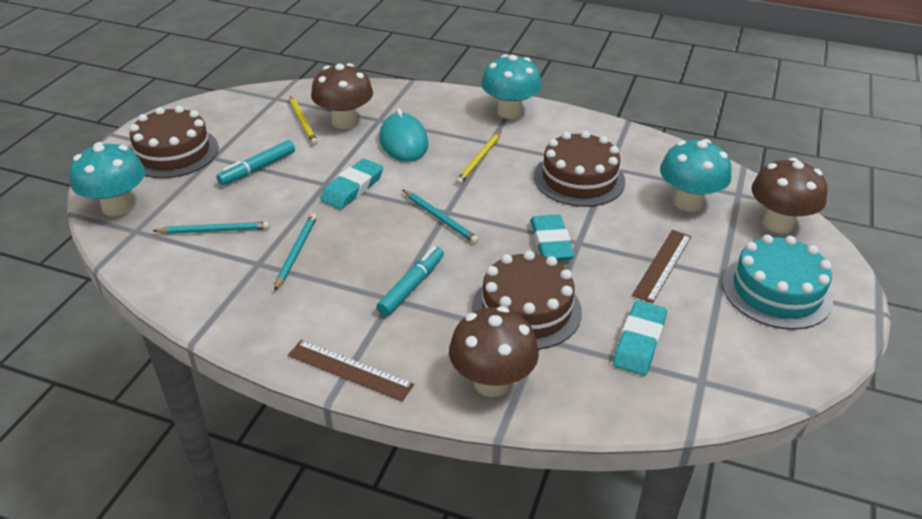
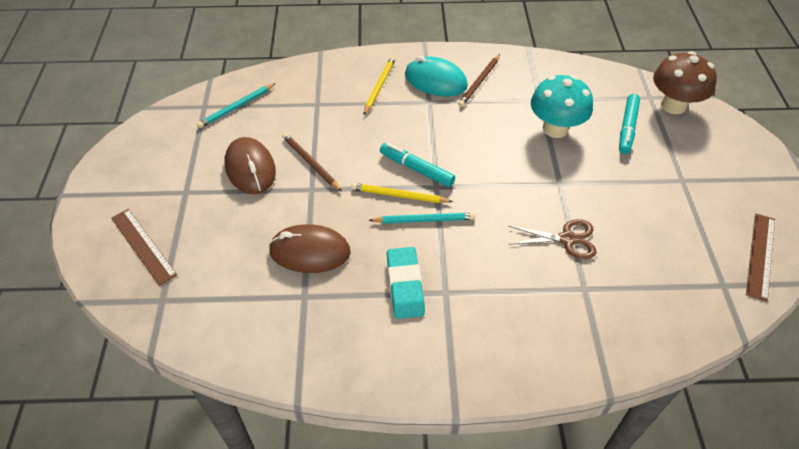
brown cake: 3 -> 0
brown mouse: 0 -> 2
brown mushroom: 3 -> 1
brown pencil: 0 -> 2
brown scissors: 0 -> 1
turquoise cake: 1 -> 0
turquoise eraser: 3 -> 1
turquoise mushroom: 3 -> 1
turquoise pencil: 3 -> 2

